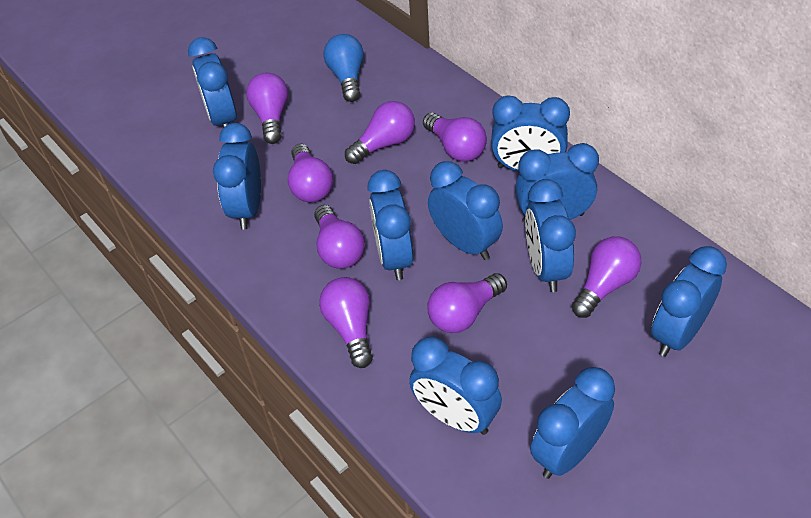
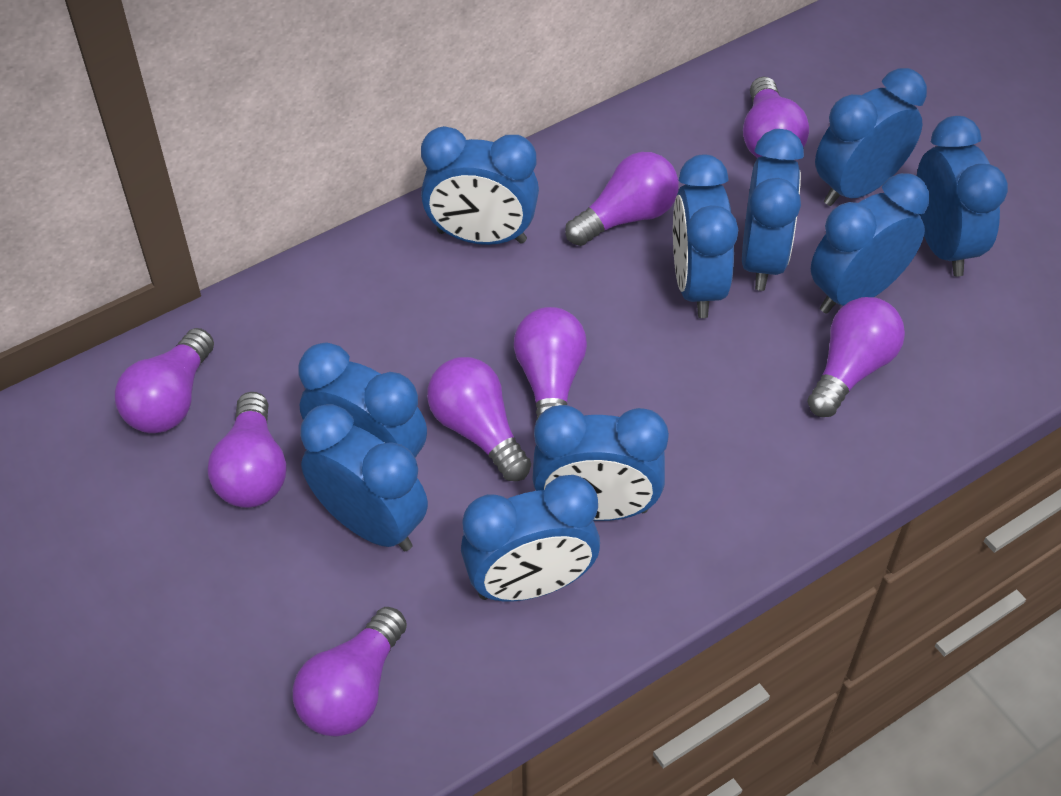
blue light bulb: 1 -> 0

